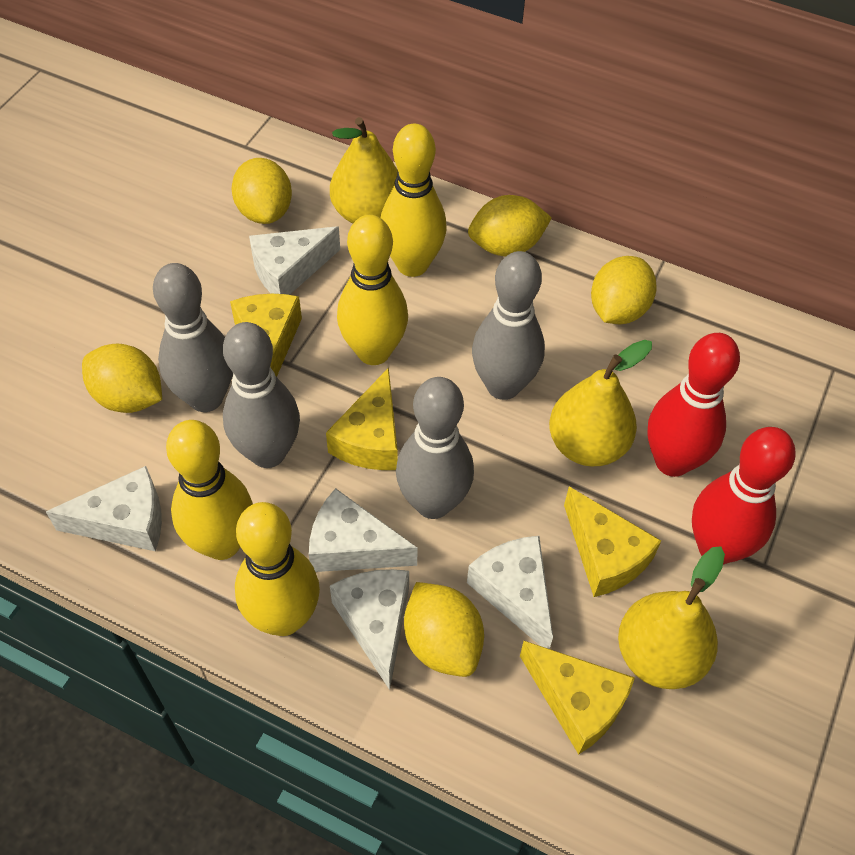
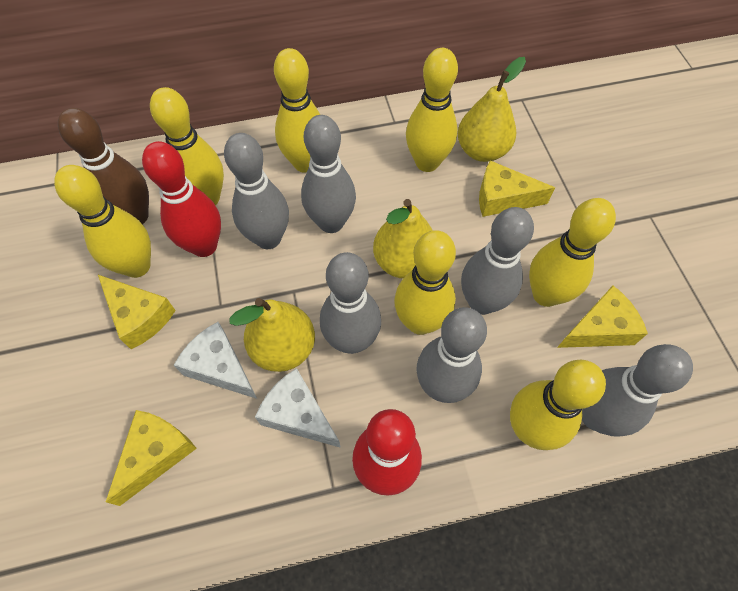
brown bowling pin: 0 -> 1
grey bowling pin: 4 -> 6
white cheese: 5 -> 2
yellow bowling pin: 4 -> 7
yellow lemon: 5 -> 0

